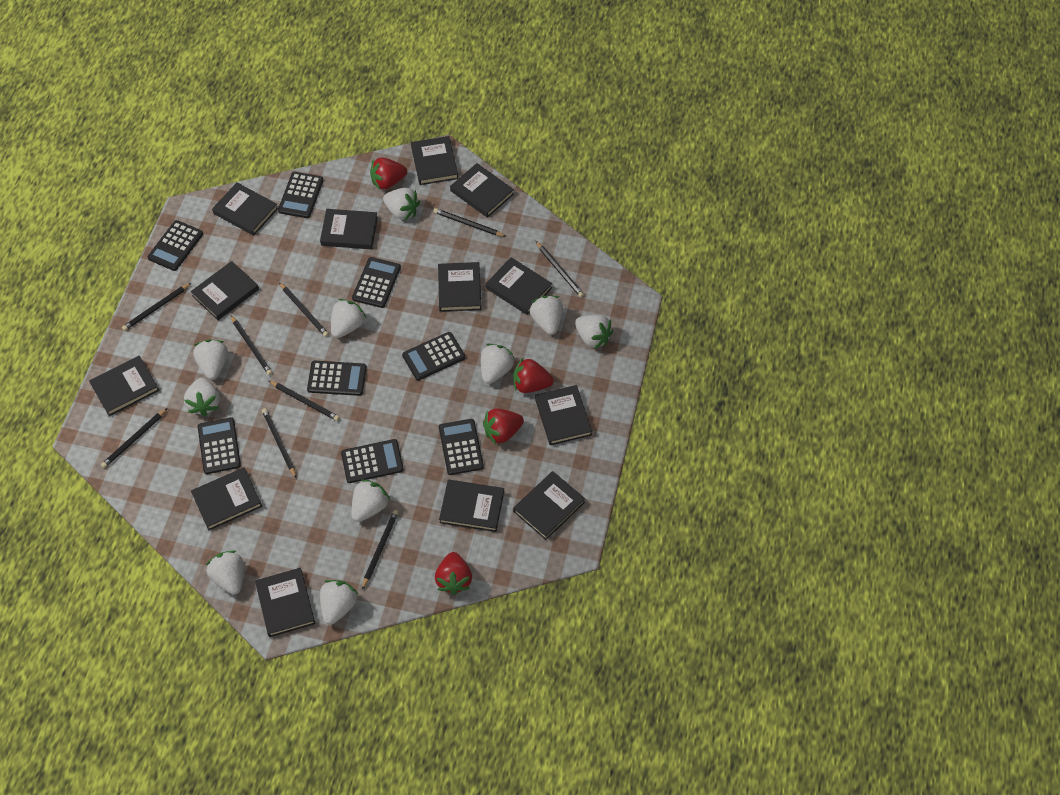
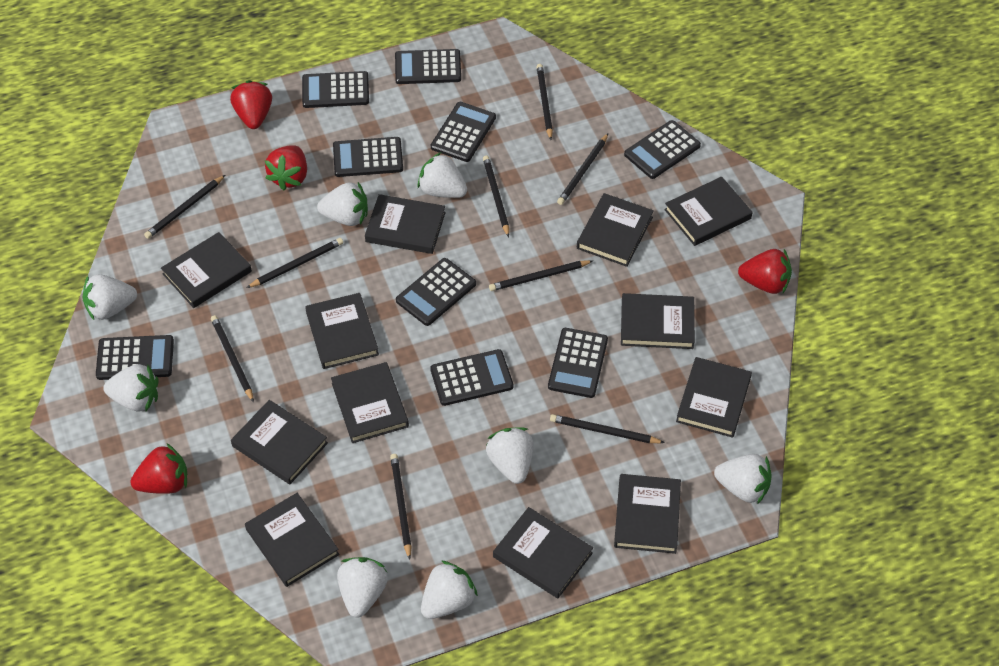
black book: 13 -> 12
black calculator: 8 -> 9
white strawberry: 10 -> 8

